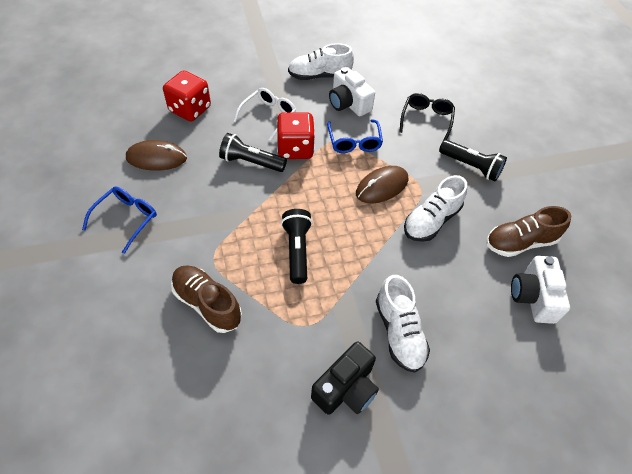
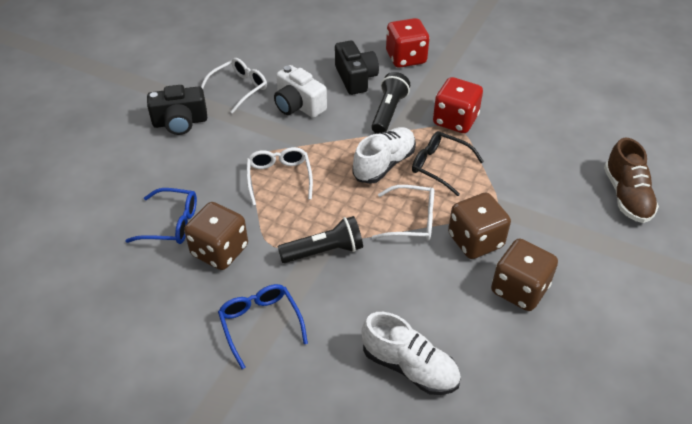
black camera: 1 -> 2
black flashlight: 3 -> 2
brown dice: 0 -> 3
brown mouse: 2 -> 0
brown shoe: 2 -> 1
white camera: 2 -> 1
white glasses: 1 -> 3
white shoe: 3 -> 2

